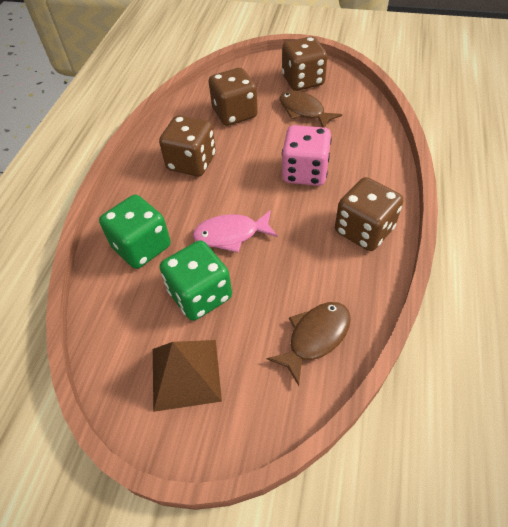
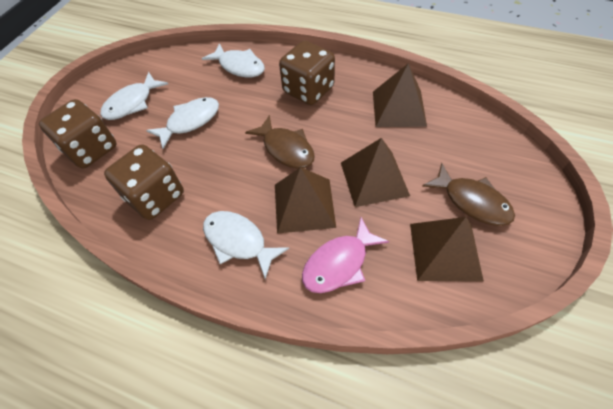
brown dice: 4 -> 3
brown pyramid: 1 -> 4
green dice: 2 -> 0
pink dice: 1 -> 0
white fish: 0 -> 4

